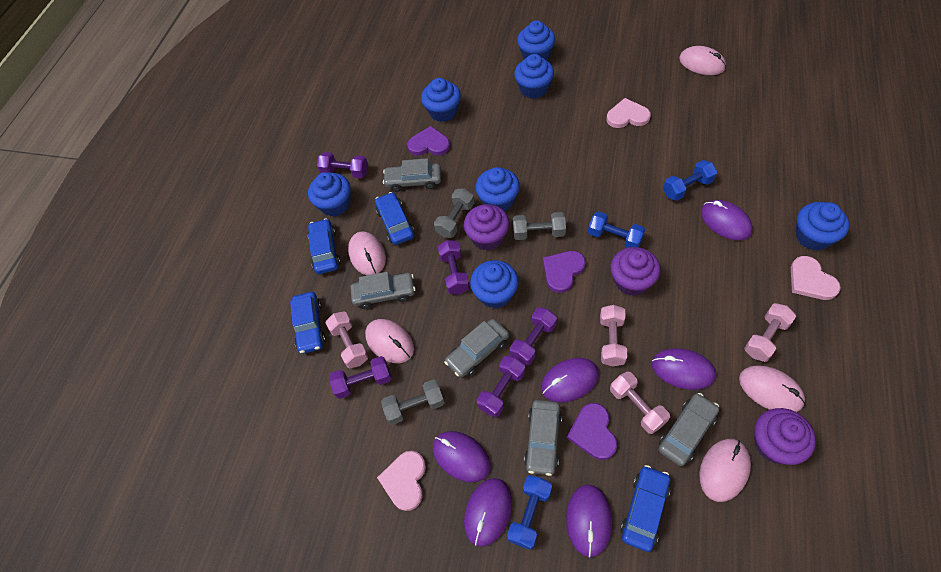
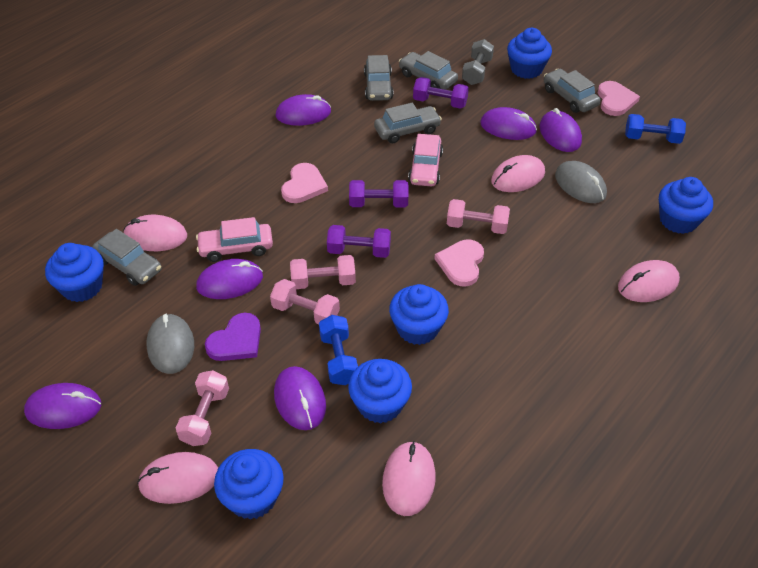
blue car: 4 -> 0
blue cupcake: 7 -> 6
blue dumbbell: 3 -> 2
grey dumbbell: 3 -> 1
grey mouse: 0 -> 2
pink car: 0 -> 2
purple cupcake: 3 -> 0
purple dumbbell: 5 -> 3
purple heart: 3 -> 1

